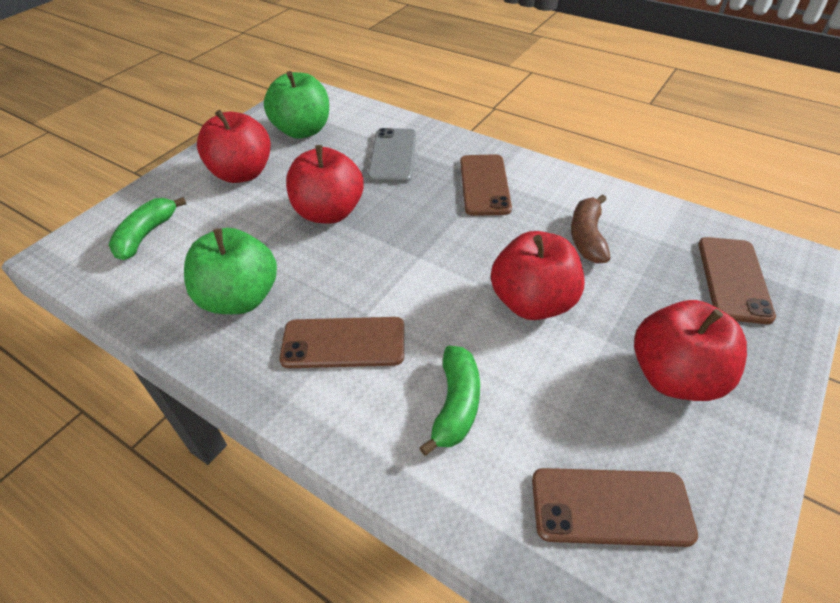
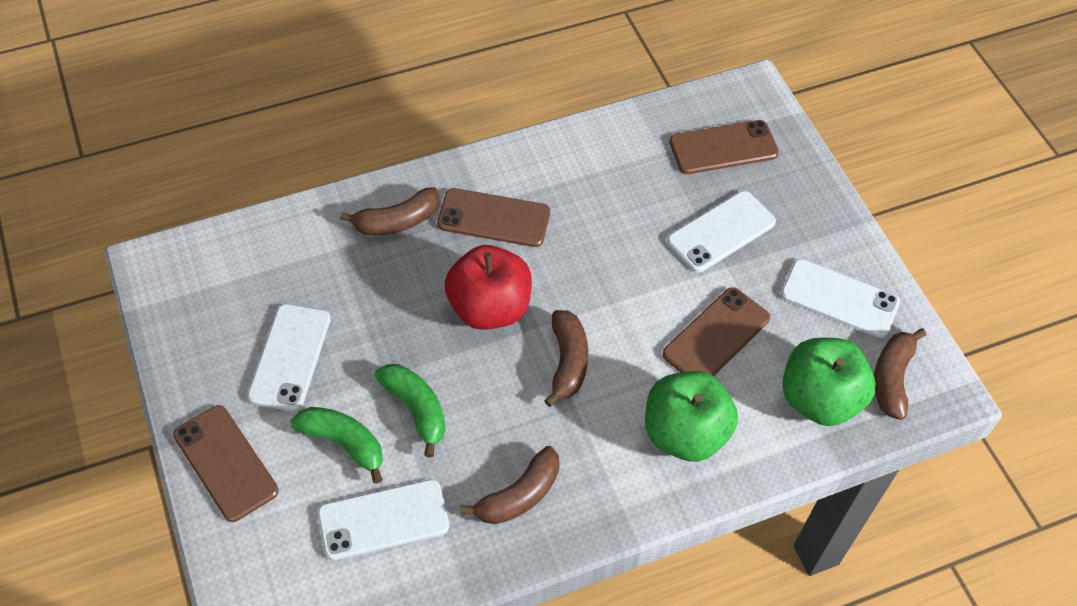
brown banana: 1 -> 4
grey phone: 1 -> 0
red apple: 4 -> 1
white phone: 0 -> 4

